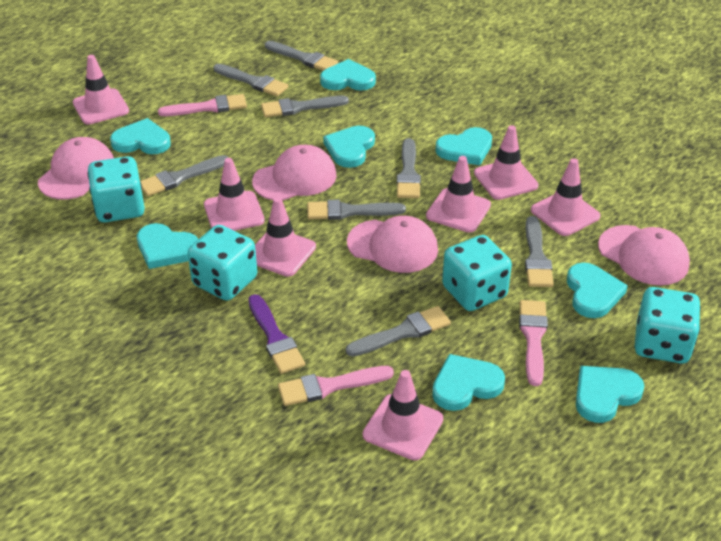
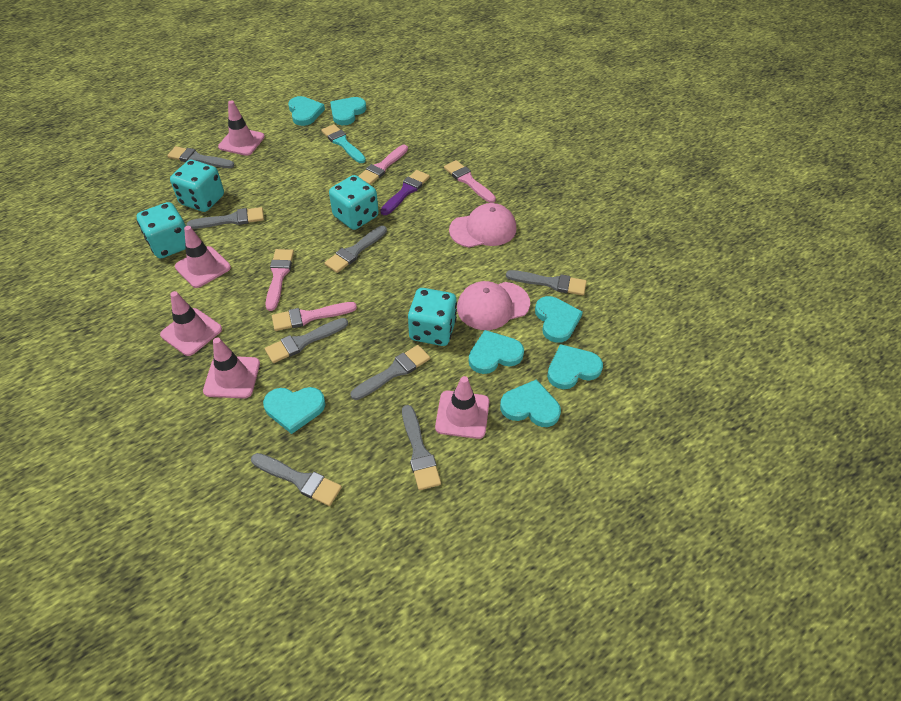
pink brush: 3 -> 4
pink cap: 4 -> 2
pink traffic cone: 7 -> 5
turquoise brush: 0 -> 1
turquoise heart: 8 -> 7

